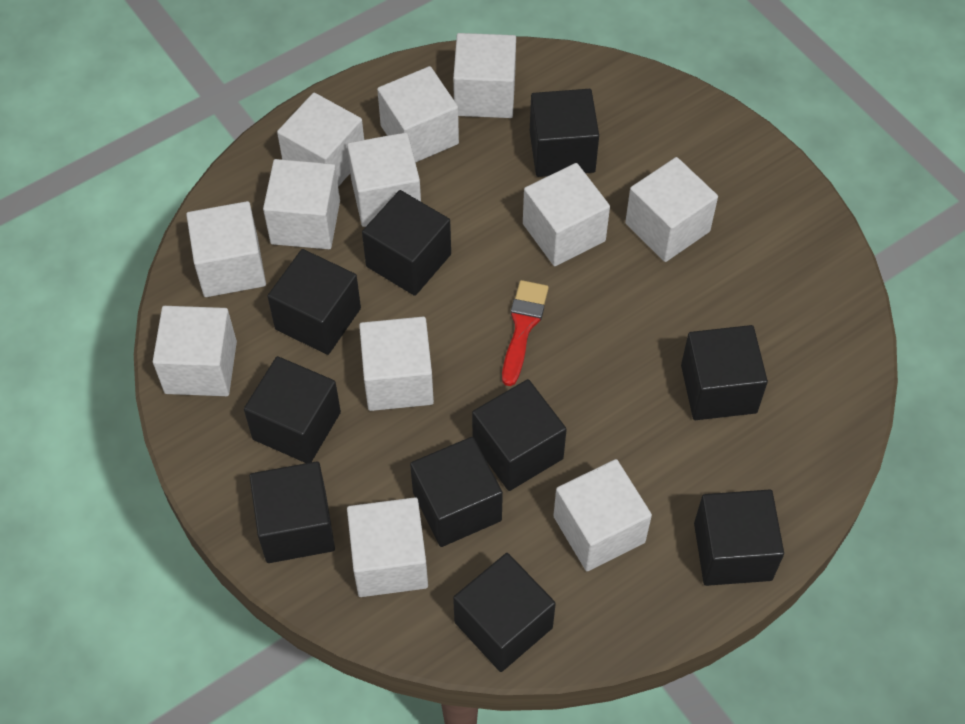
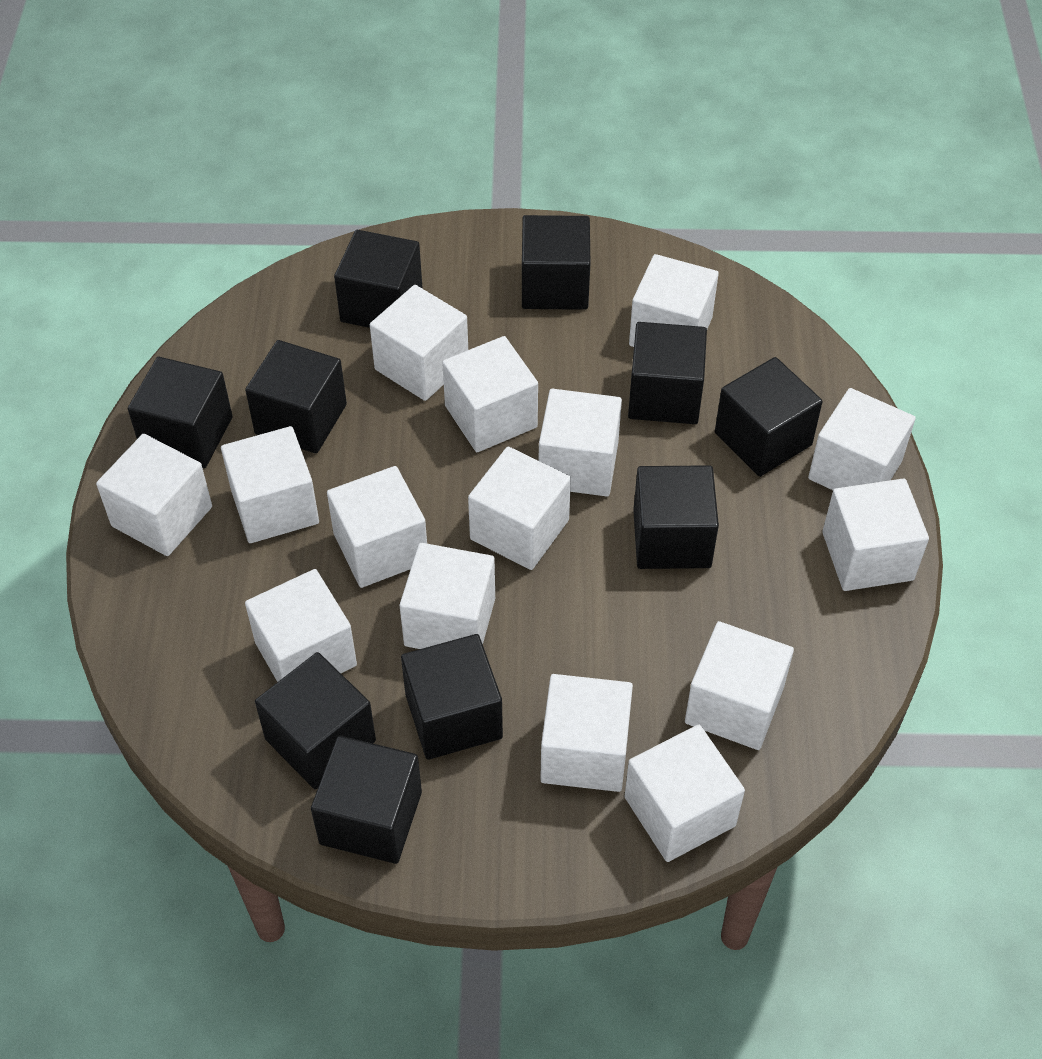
red brush: 1 -> 0
white cube: 12 -> 15

